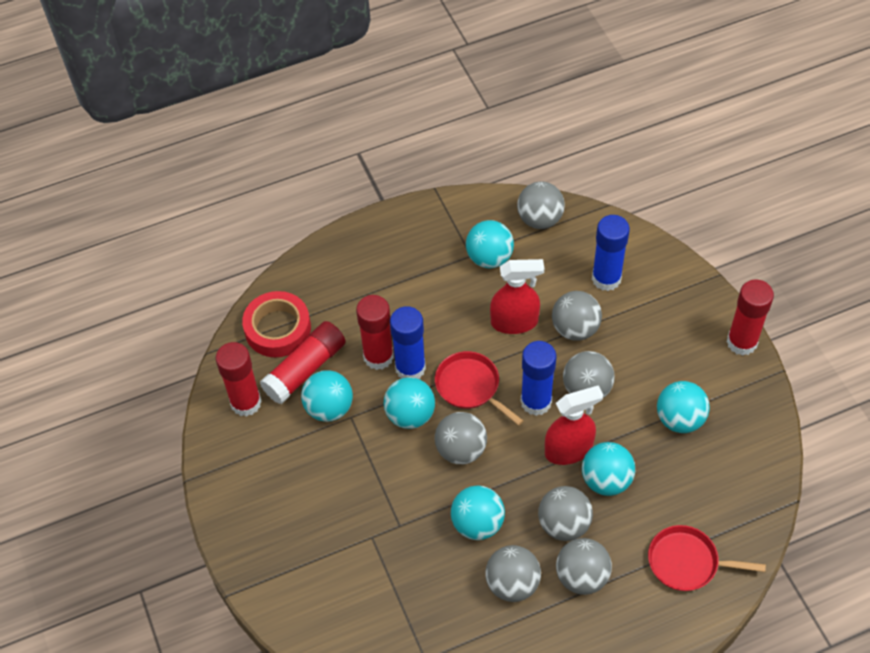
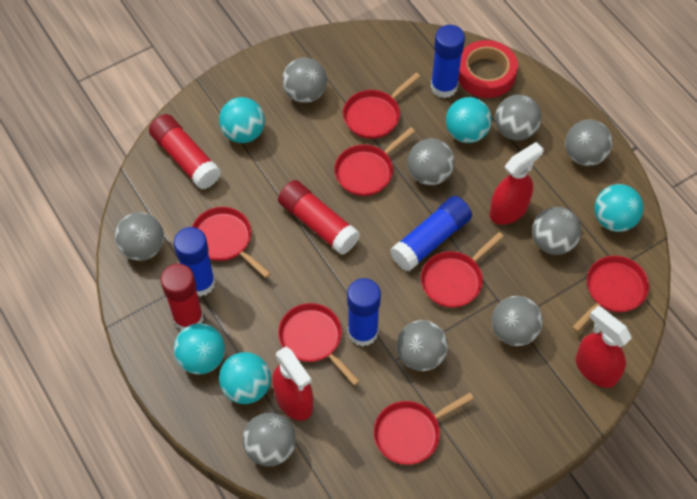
blue glue stick: 3 -> 4
grey ball: 7 -> 9
red glue stick: 4 -> 3
red pan: 2 -> 7
red spray bottle: 2 -> 3
turquoise ball: 6 -> 5

